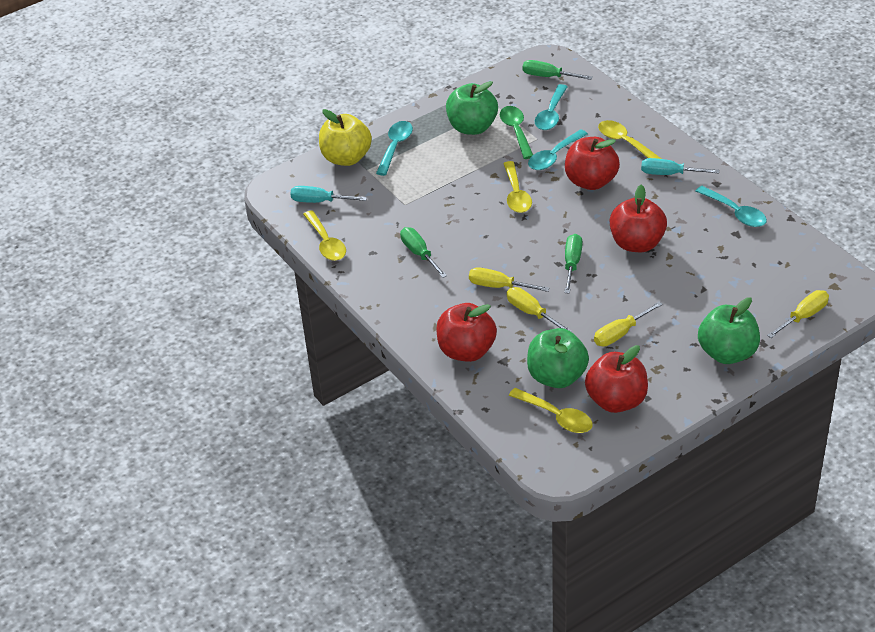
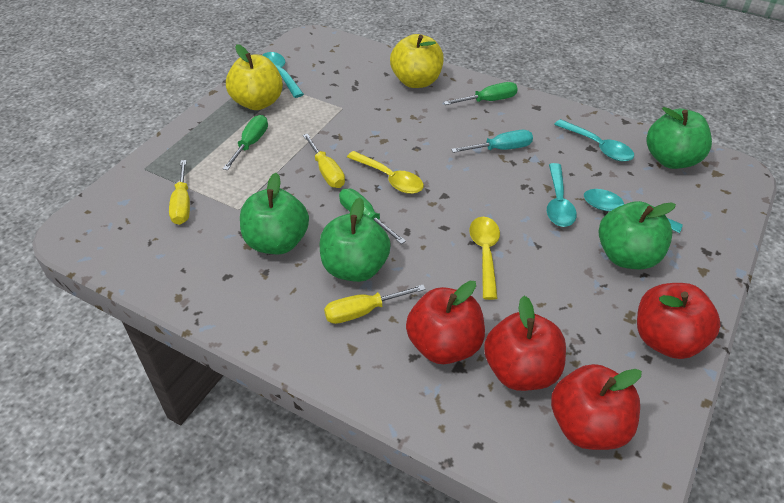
green apple: 3 -> 4
green spoon: 1 -> 0
turquoise screwdriver: 2 -> 1
yellow apple: 1 -> 2
yellow screwdriver: 4 -> 3
yellow spoon: 4 -> 2

